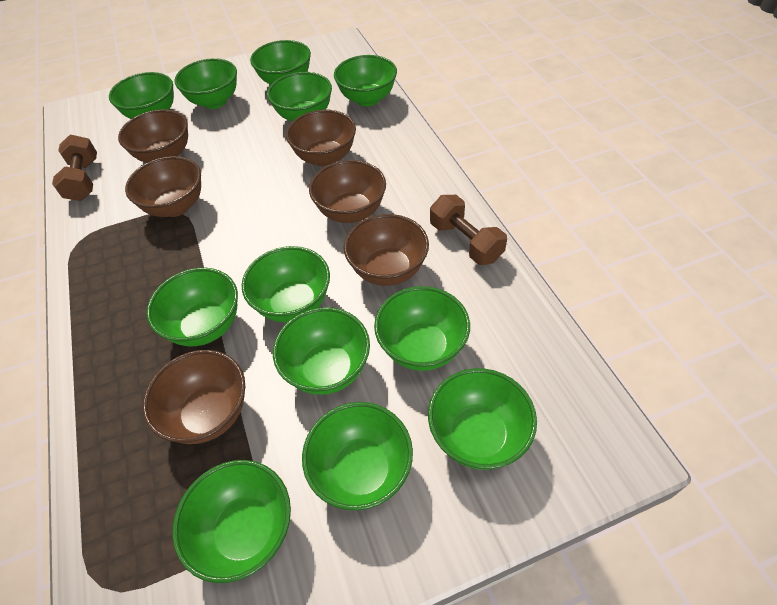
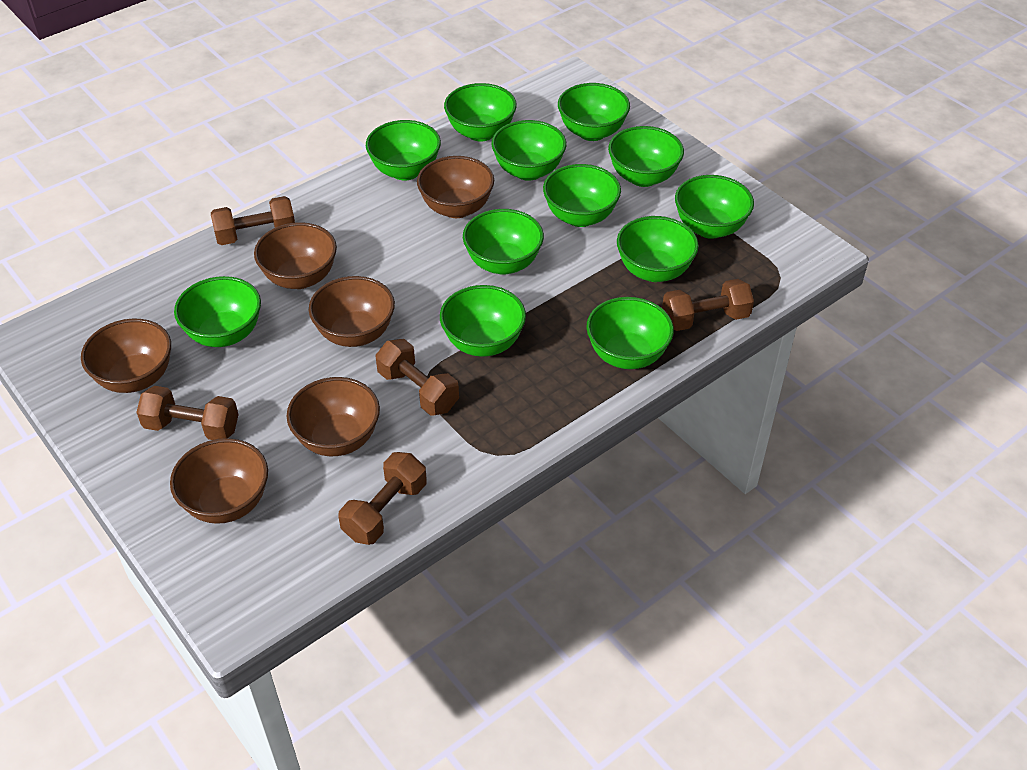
brown dumbbell: 2 -> 5

